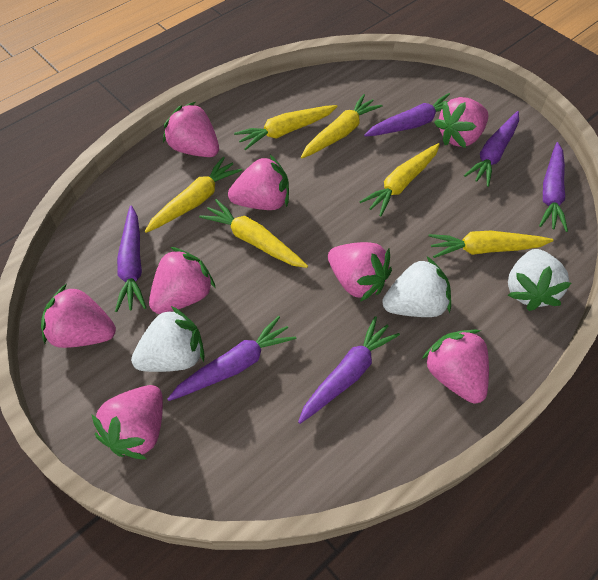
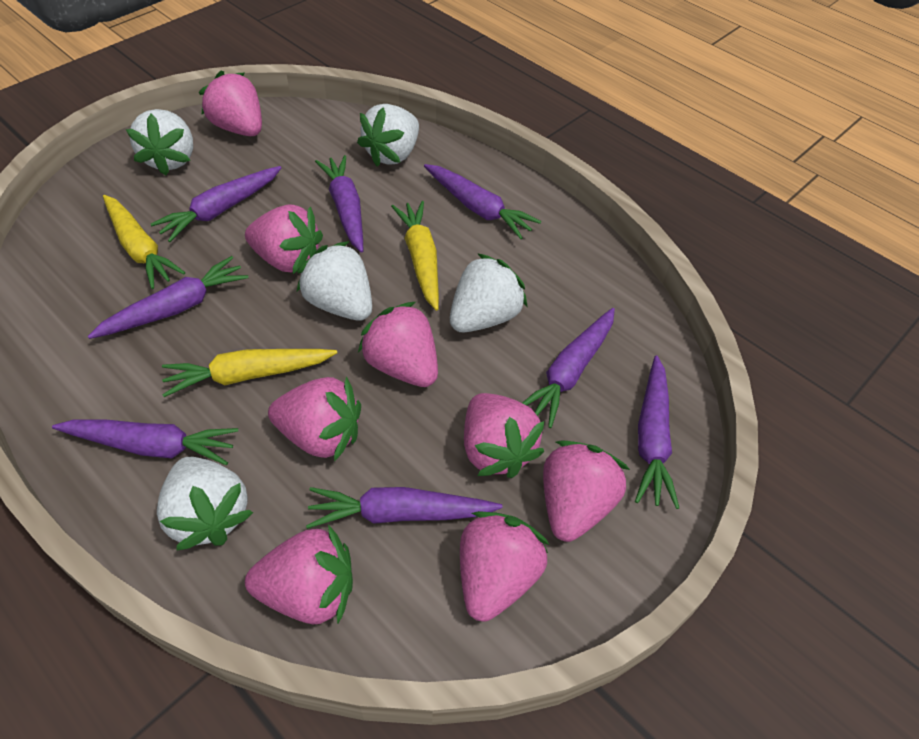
purple carrot: 6 -> 8
white strawberry: 3 -> 5
yellow carrot: 6 -> 3

